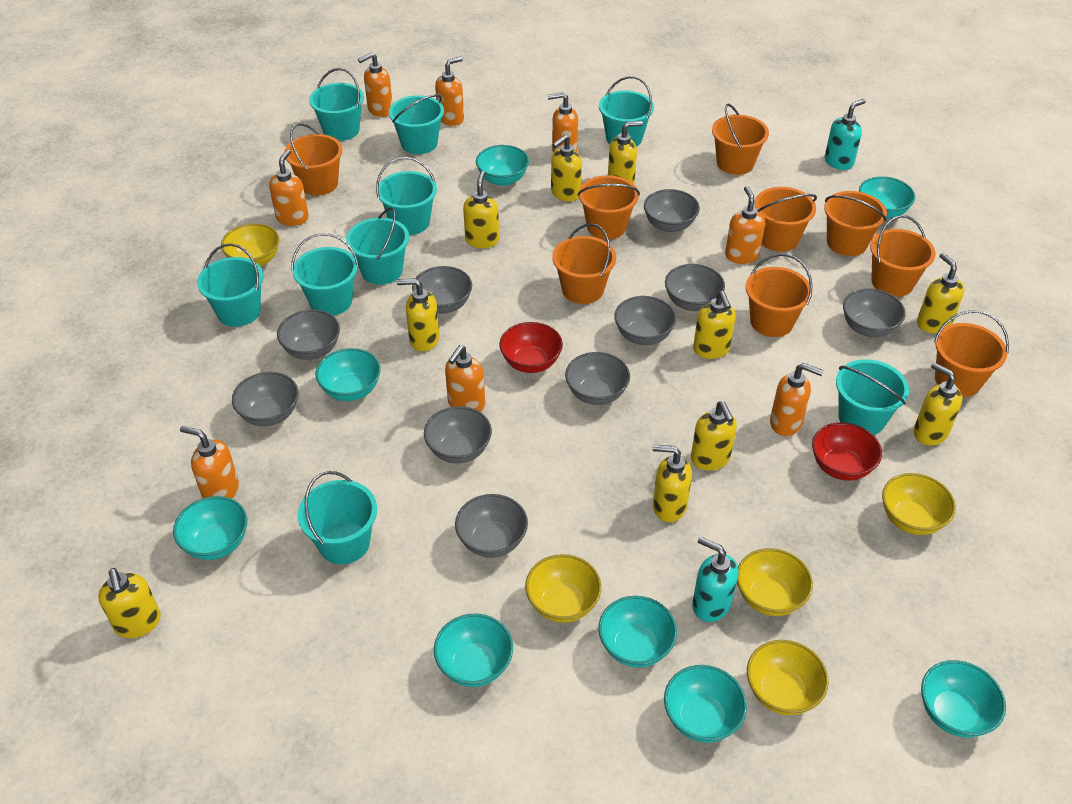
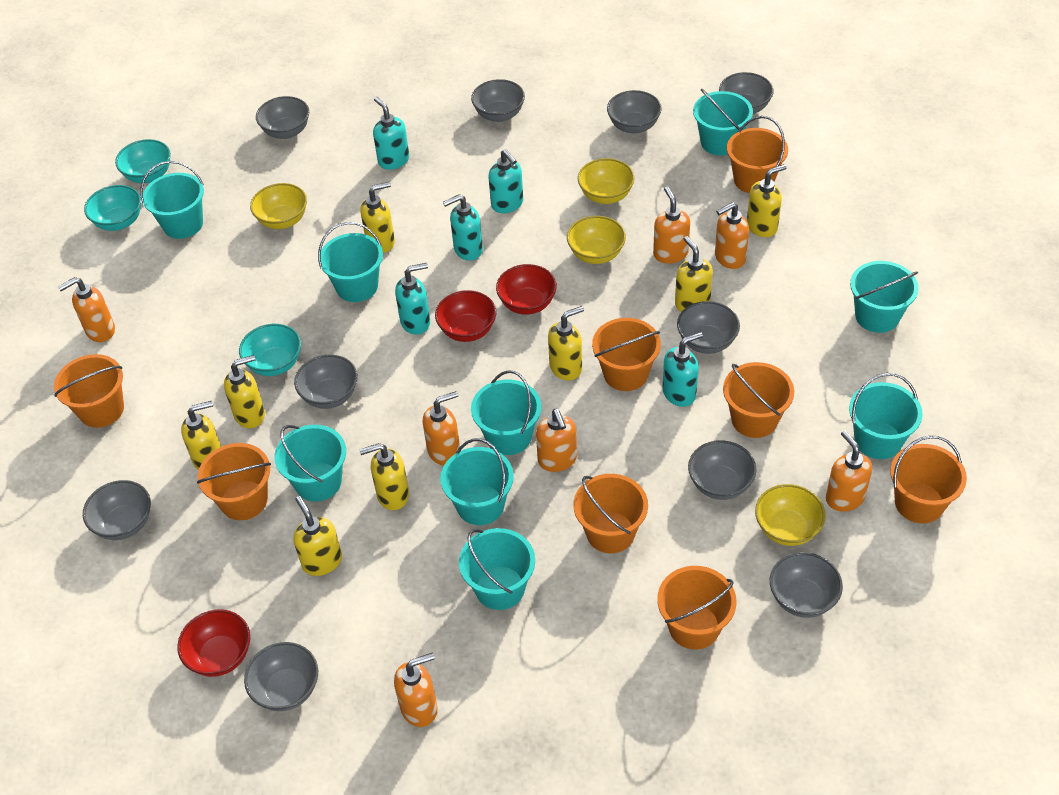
orange bucket: 9 -> 8
orange soap dispenser: 8 -> 7
red bowl: 2 -> 3
turquoise bowl: 8 -> 3
turquoise soap dispenser: 2 -> 5
yellow bowl: 5 -> 4
yellow soap dispenser: 10 -> 8

